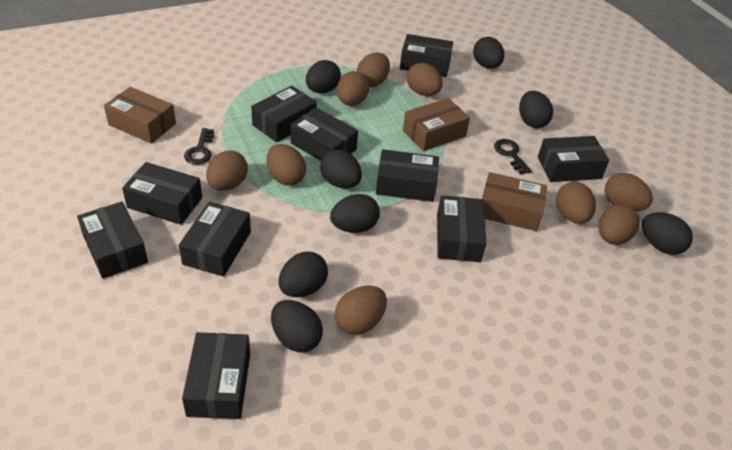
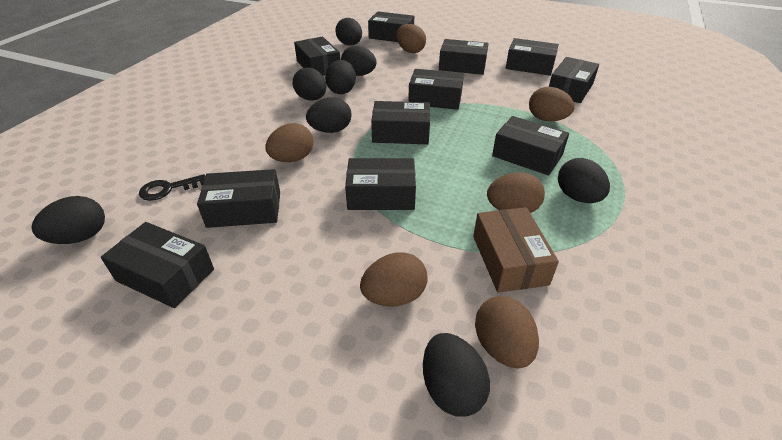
black box: 10 -> 11
black key: 2 -> 1
brown box: 3 -> 1
brown egg: 9 -> 6

